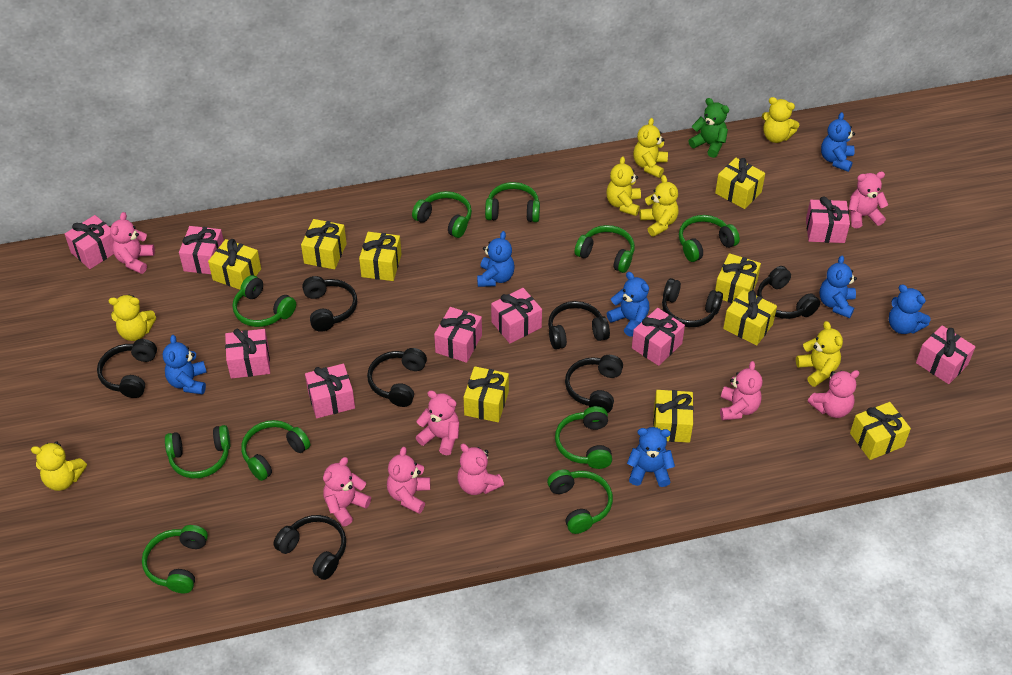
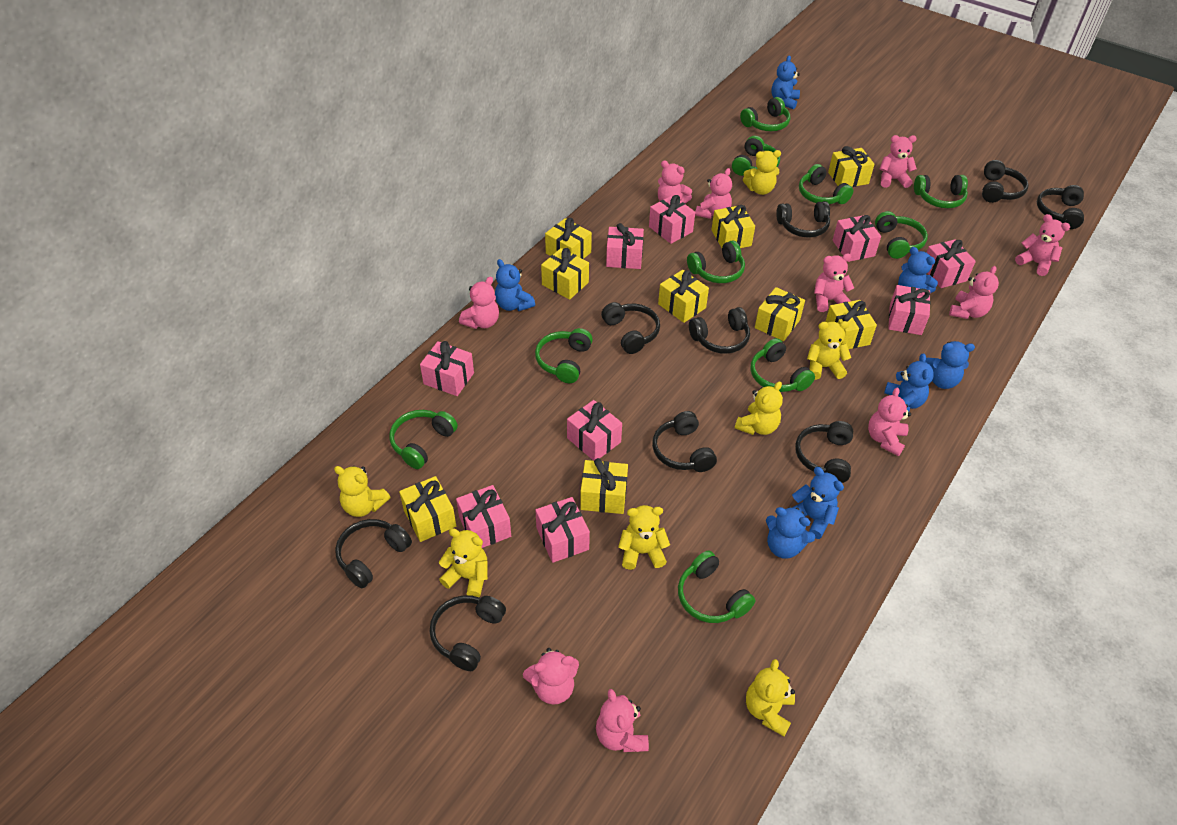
black headphones: 8 -> 9
green teddy bear: 1 -> 0
pink teddy bear: 8 -> 10

